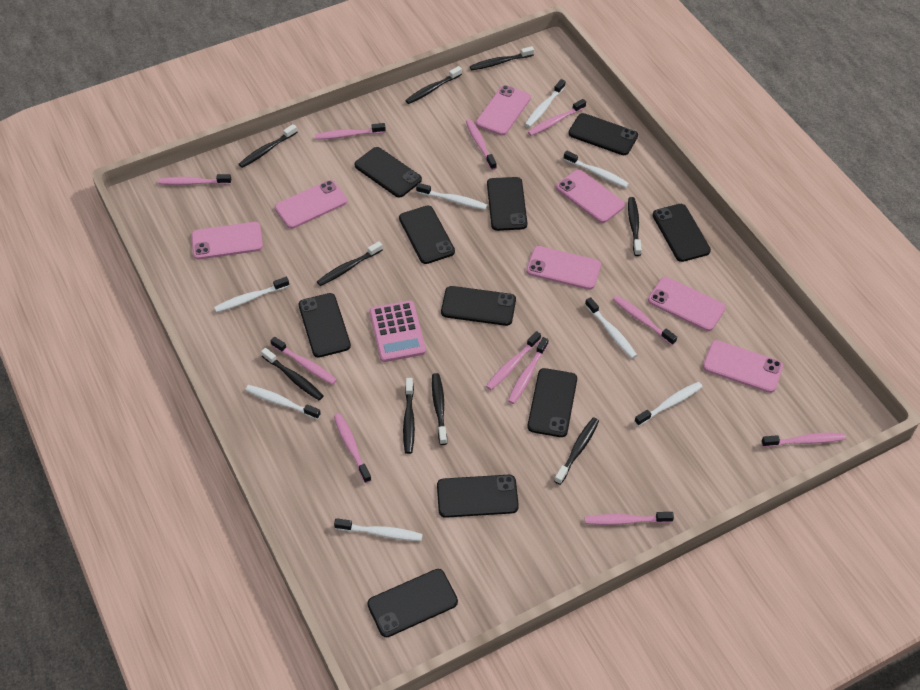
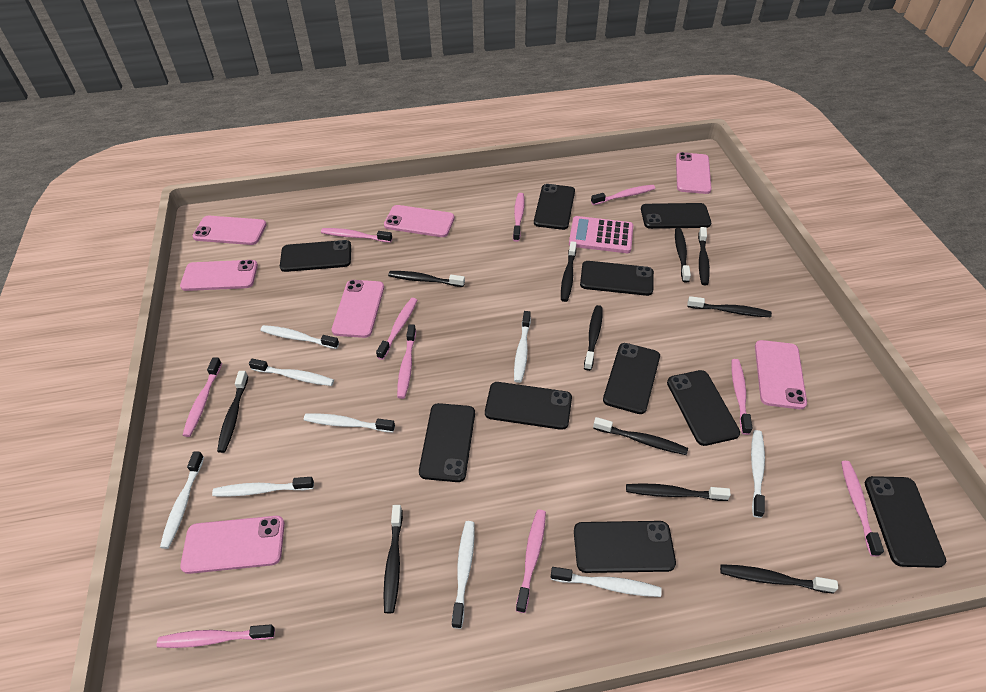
black toothbrush: 9 -> 11
pink toothbrush: 11 -> 10
white toothbrush: 8 -> 9

